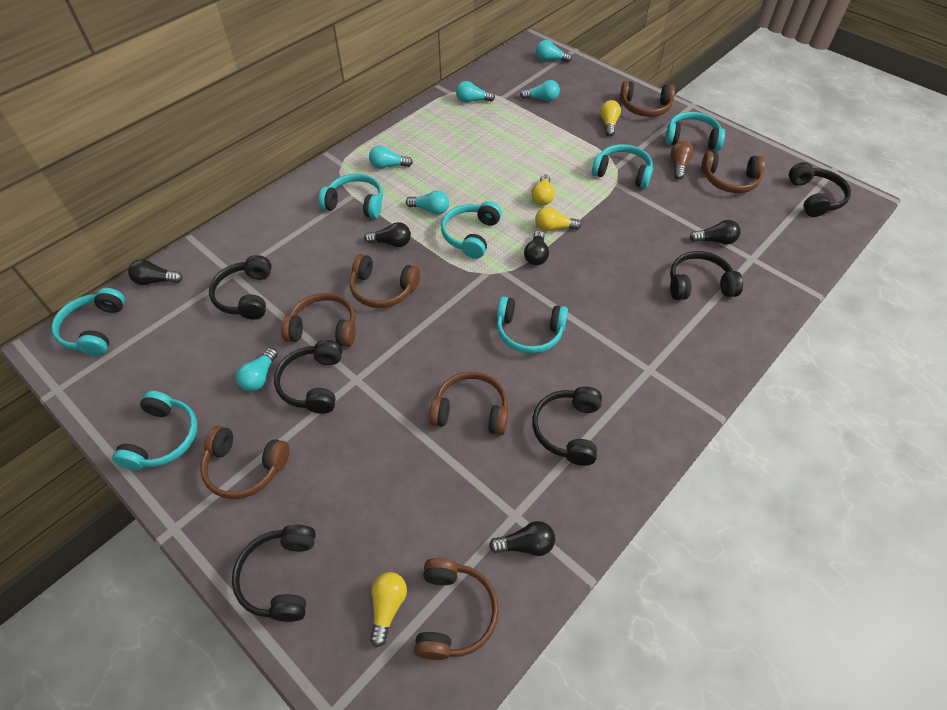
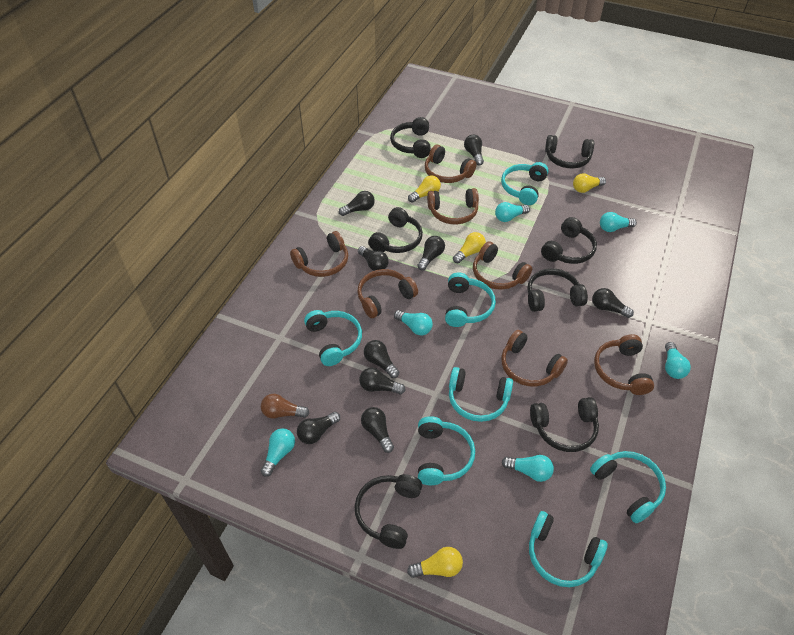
black headphones: 6 -> 7
black light bulb: 5 -> 9

